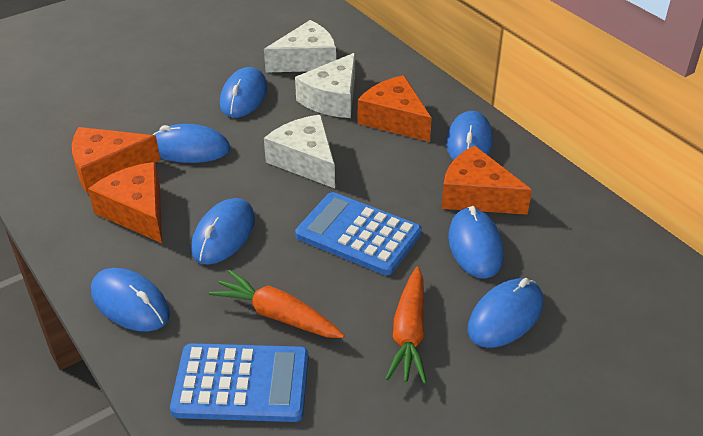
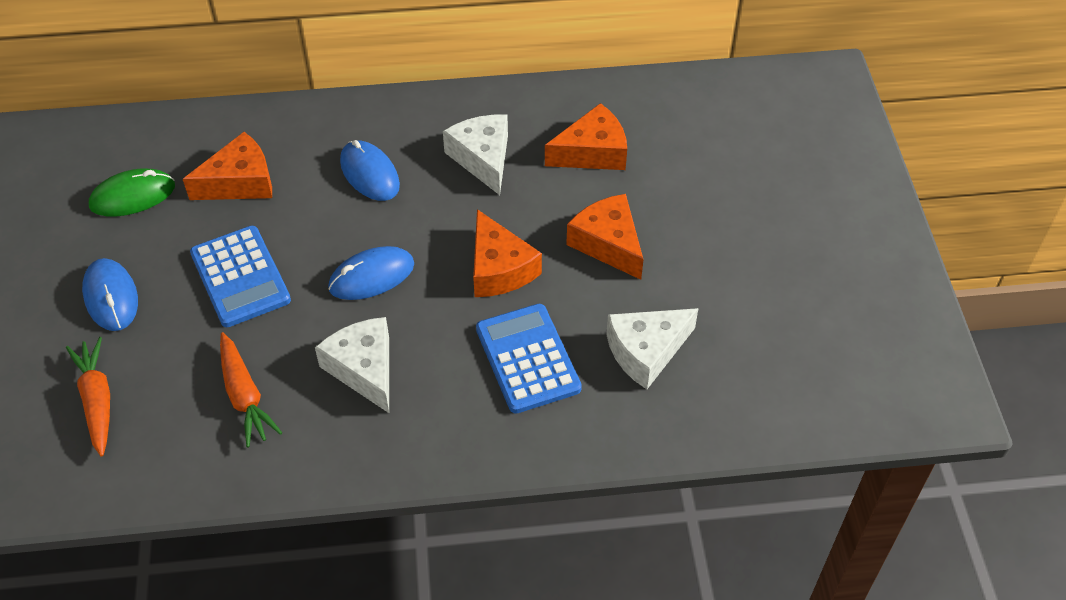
blue mouse: 7 -> 3
green mouse: 0 -> 1

